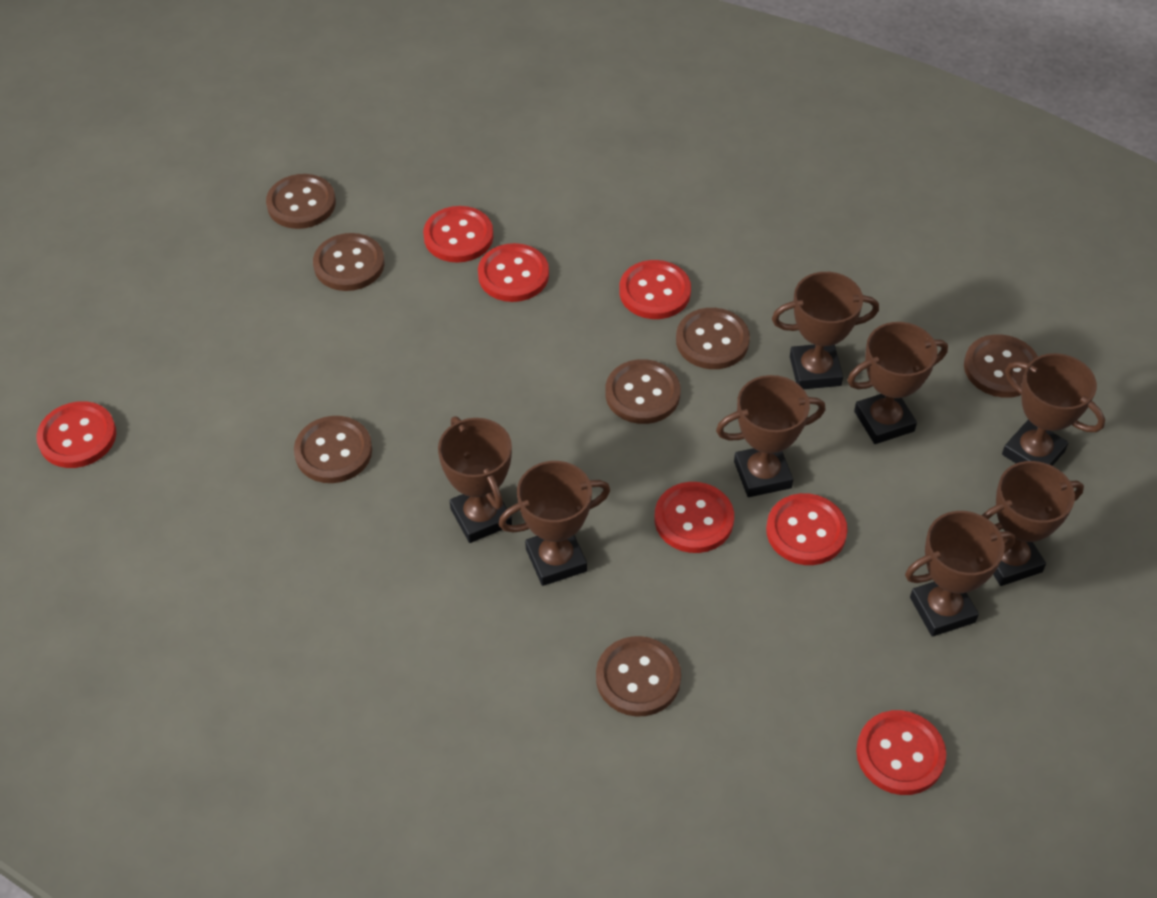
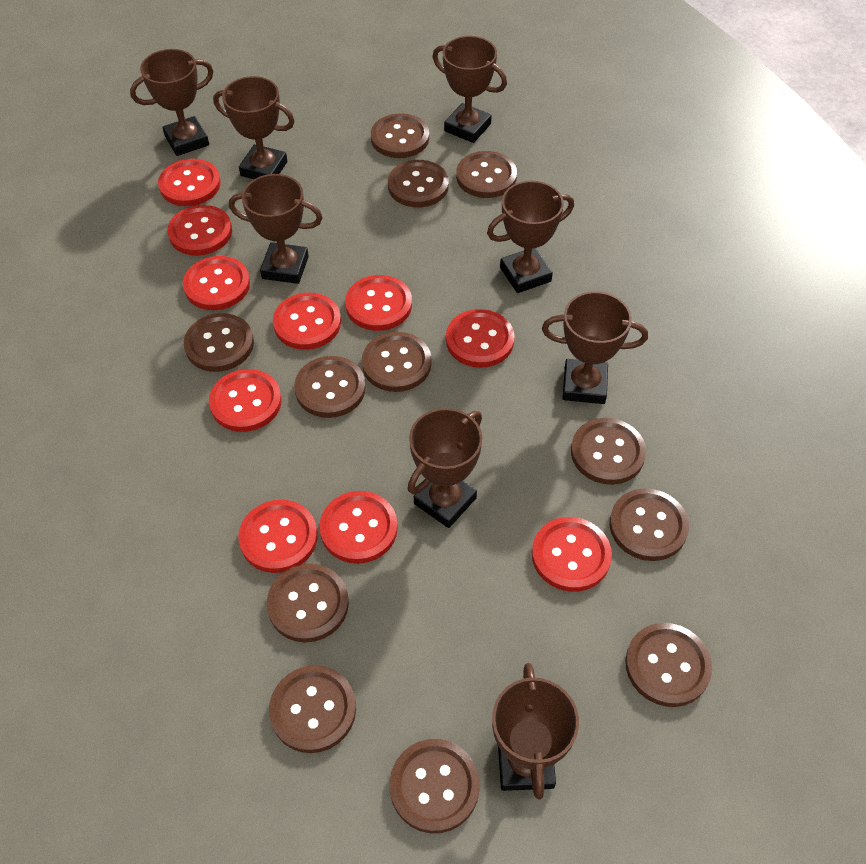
brown button: 7 -> 12
red button: 7 -> 10

